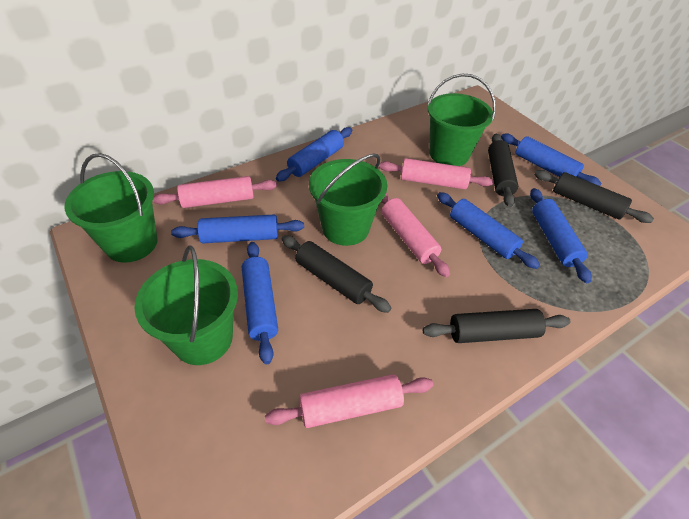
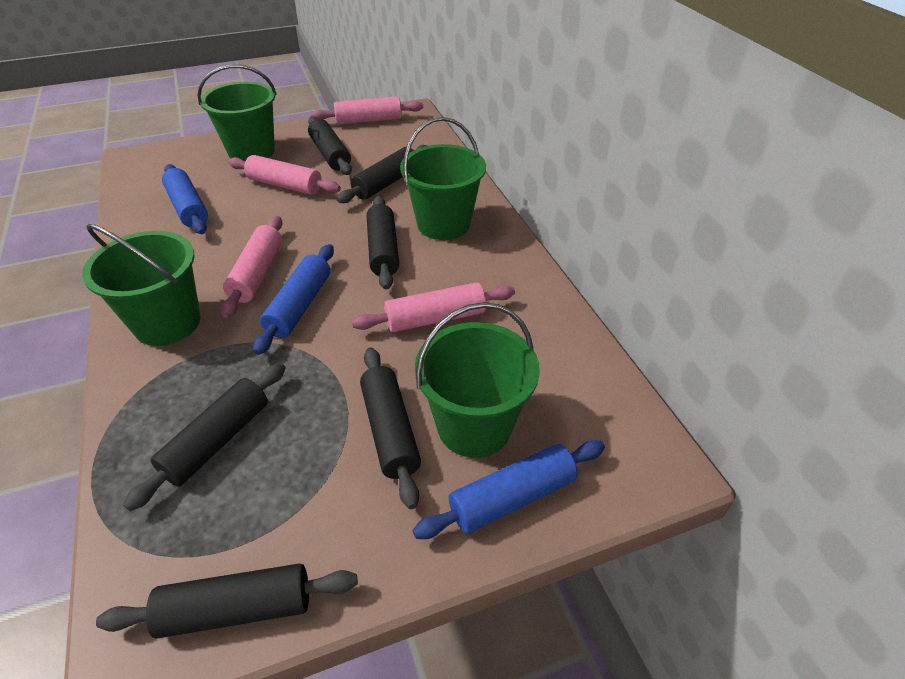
black rolling pin: 4 -> 6
blue rolling pin: 6 -> 3

